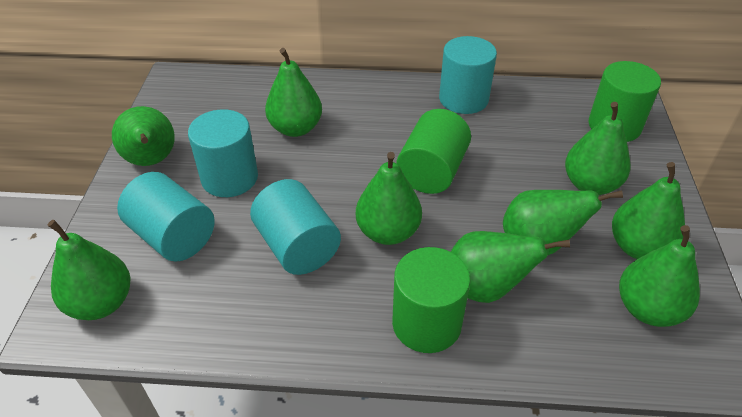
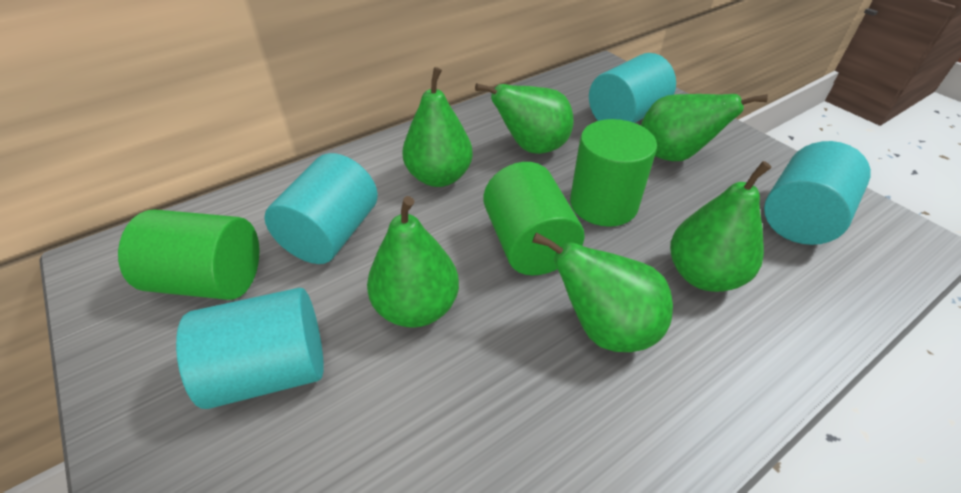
green pear: 9 -> 6

